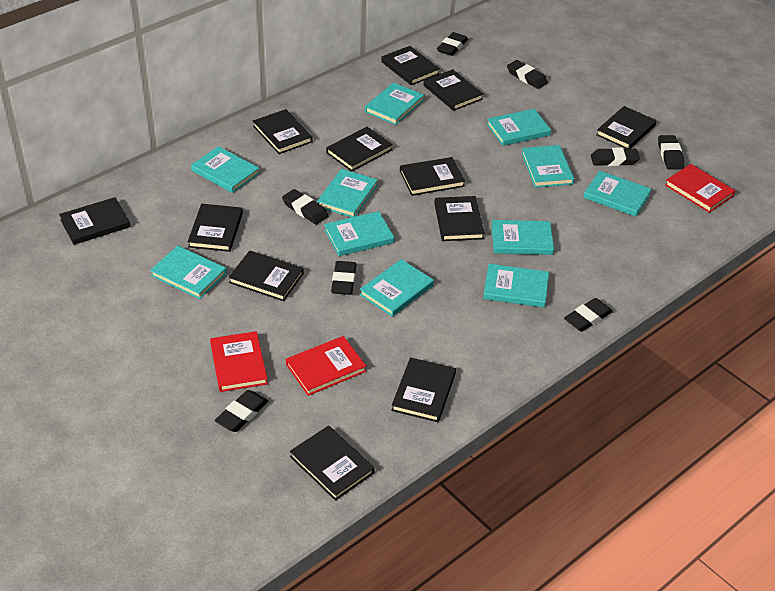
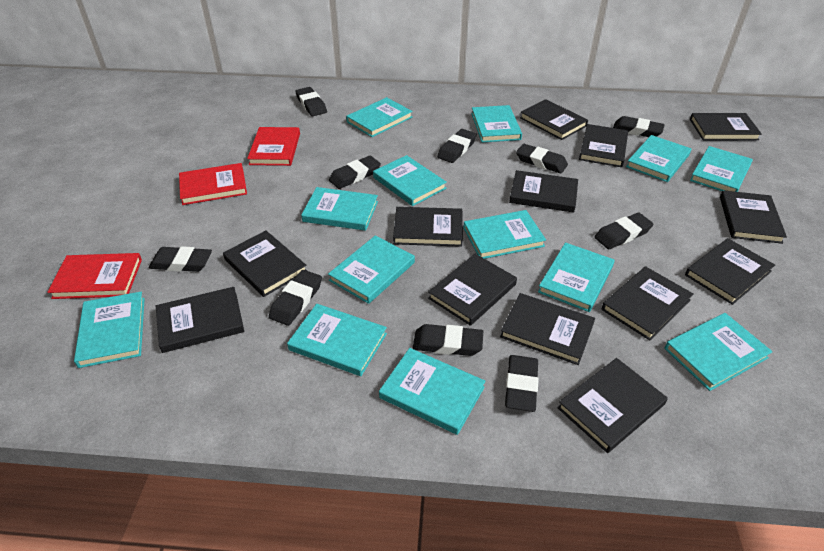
black book: 12 -> 13
black eraser: 8 -> 10
turquoise book: 11 -> 13

